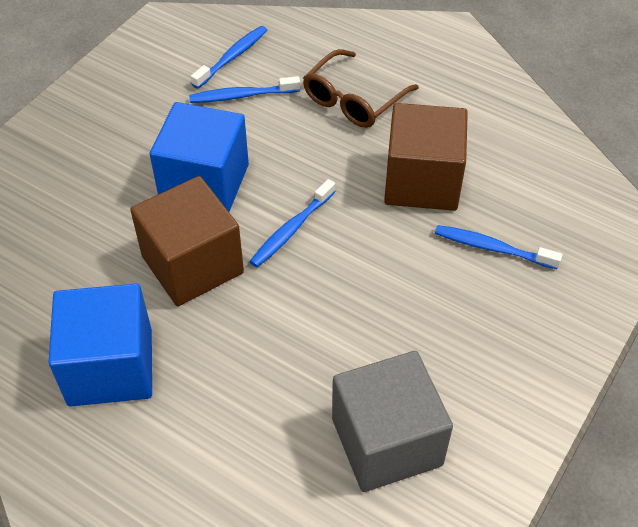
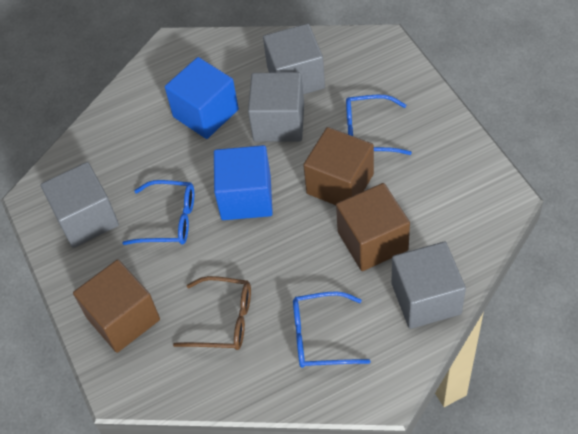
blue glasses: 0 -> 3
blue toothbrush: 4 -> 0
brown cube: 2 -> 3
grey cube: 1 -> 4

